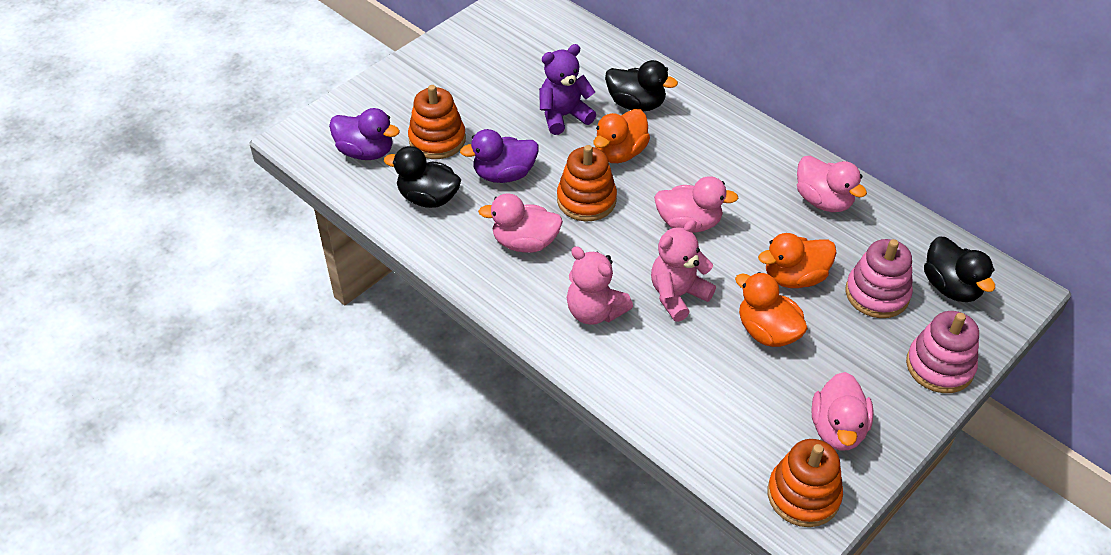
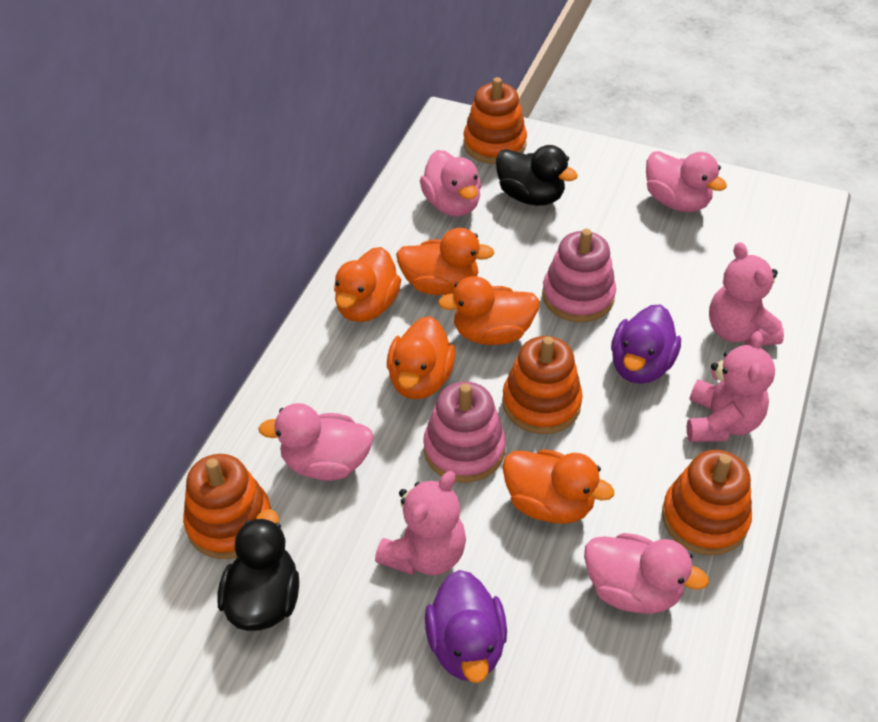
black duck: 3 -> 2
orange duck: 3 -> 5
orange stacking toy: 3 -> 4
pink teddy bear: 2 -> 3
purple teddy bear: 1 -> 0

